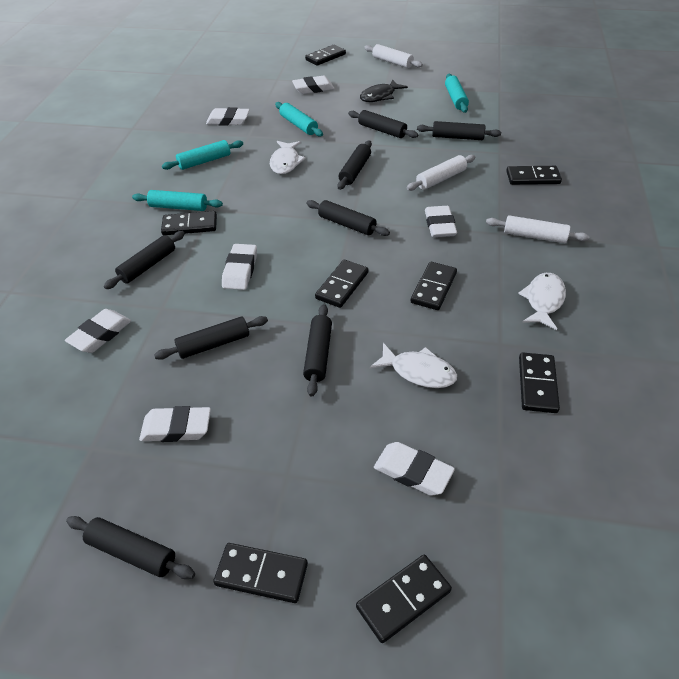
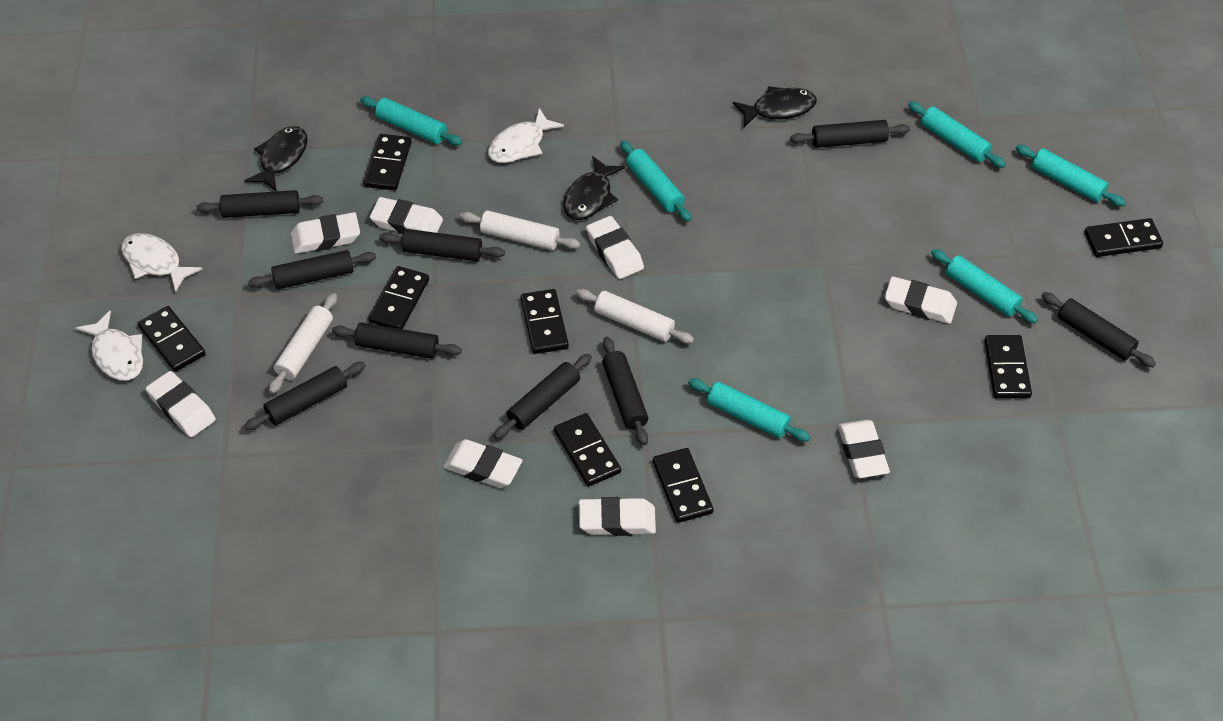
black fish: 1 -> 3
black rolling pin: 8 -> 9
turquoise rolling pin: 4 -> 6
white eraser: 7 -> 8

